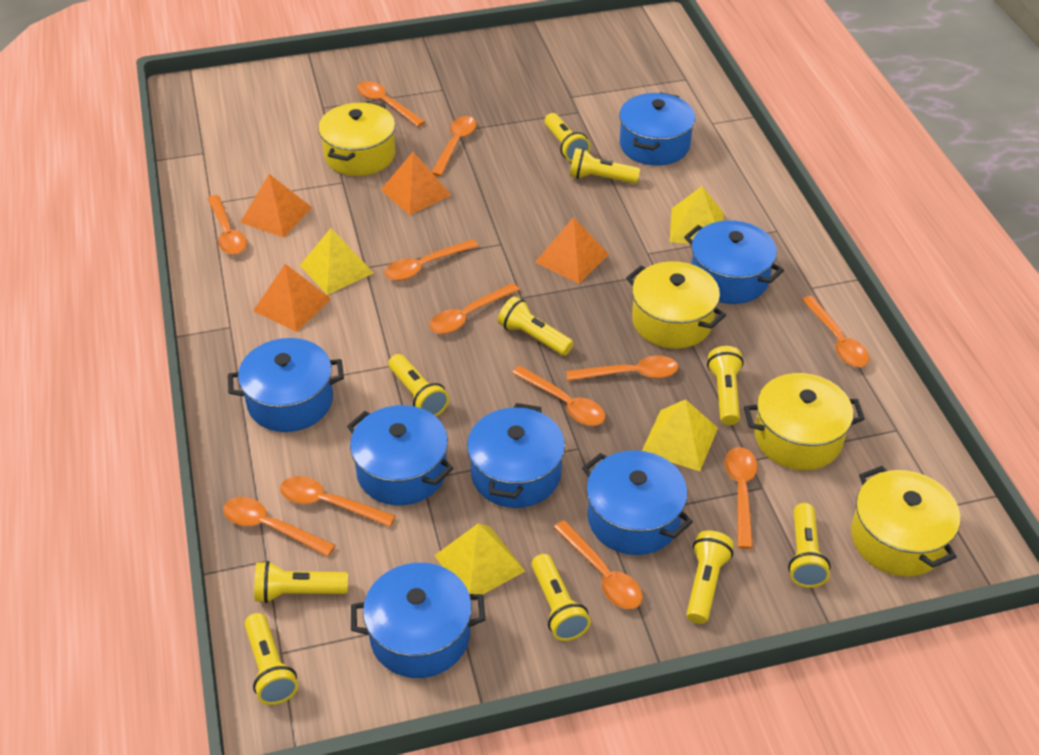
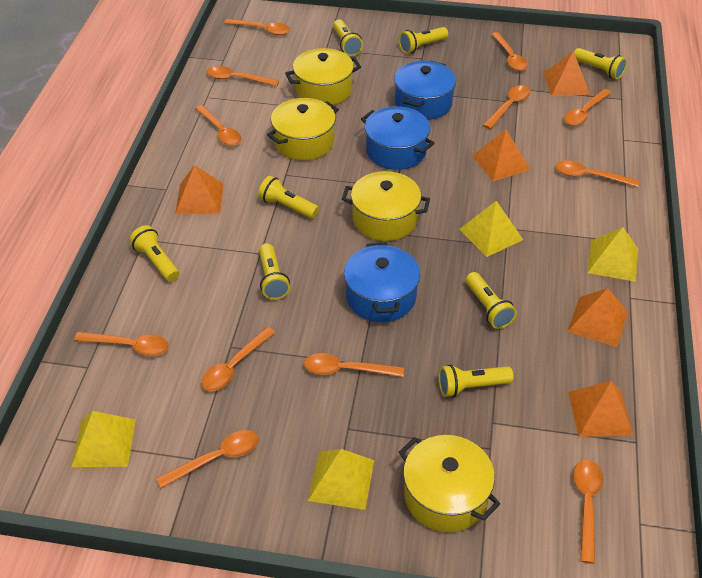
blue pot: 7 -> 3
orange pyramid: 4 -> 5
yellow flashlight: 10 -> 8

